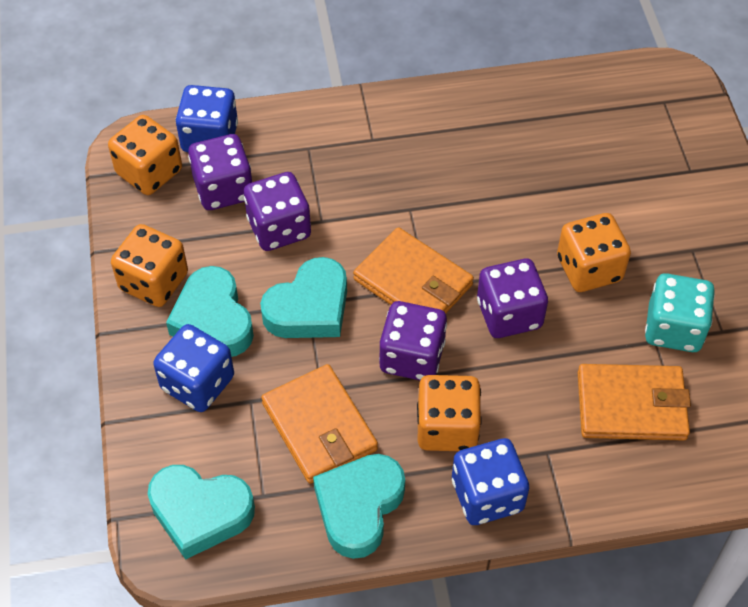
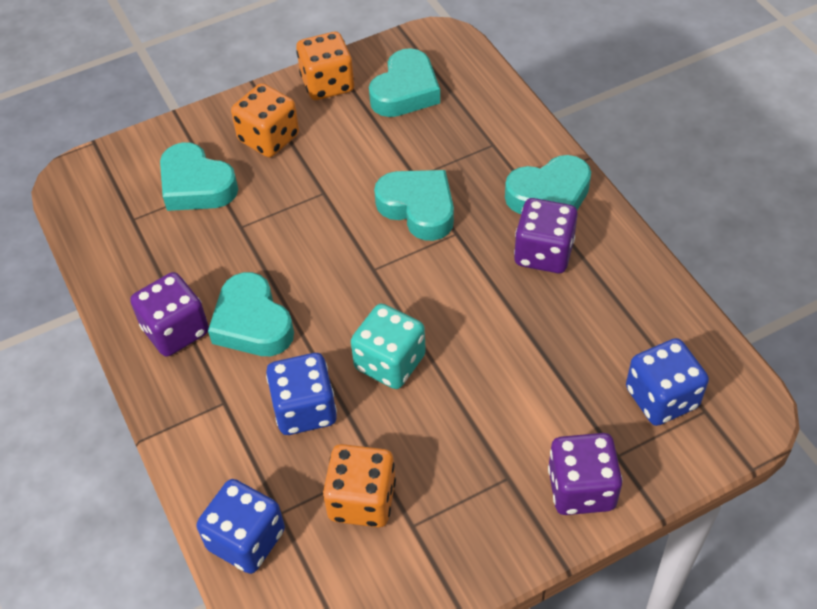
orange dice: 4 -> 3
orange wallet: 3 -> 0
purple dice: 4 -> 3
turquoise heart: 4 -> 5

